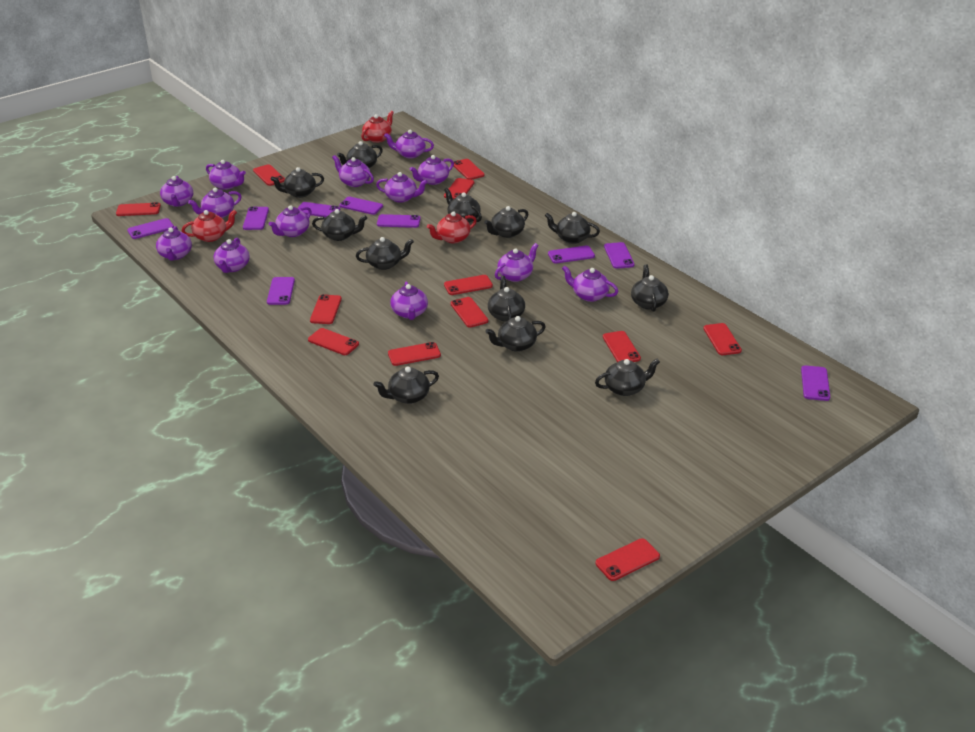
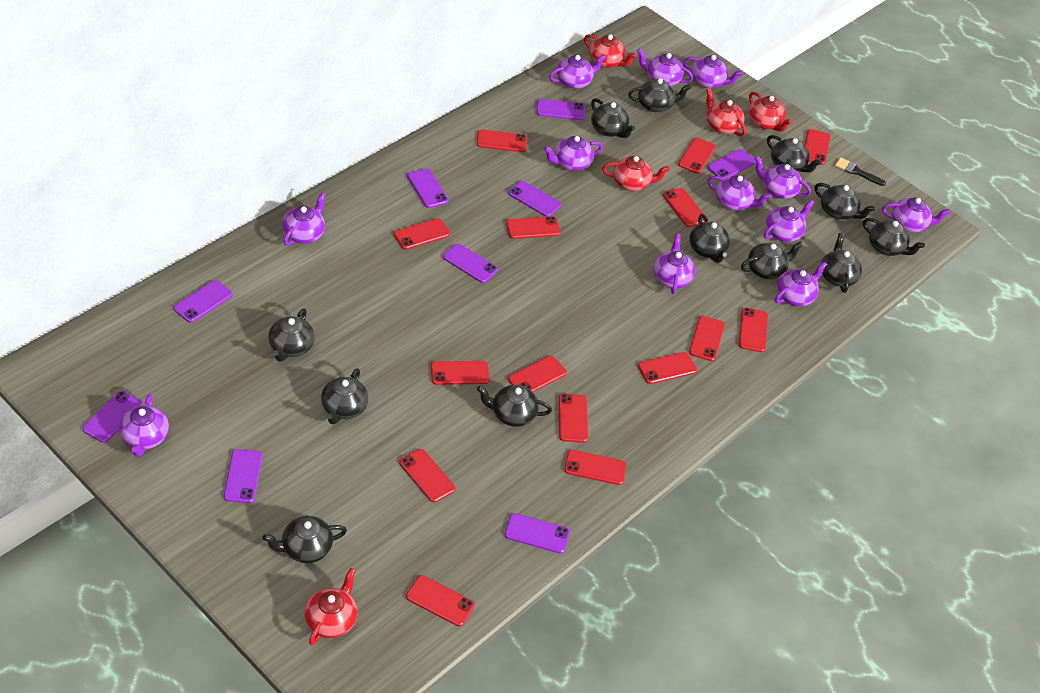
black brush: 0 -> 1
purple teapot: 13 -> 12
red phone: 12 -> 15
red teapot: 3 -> 5

